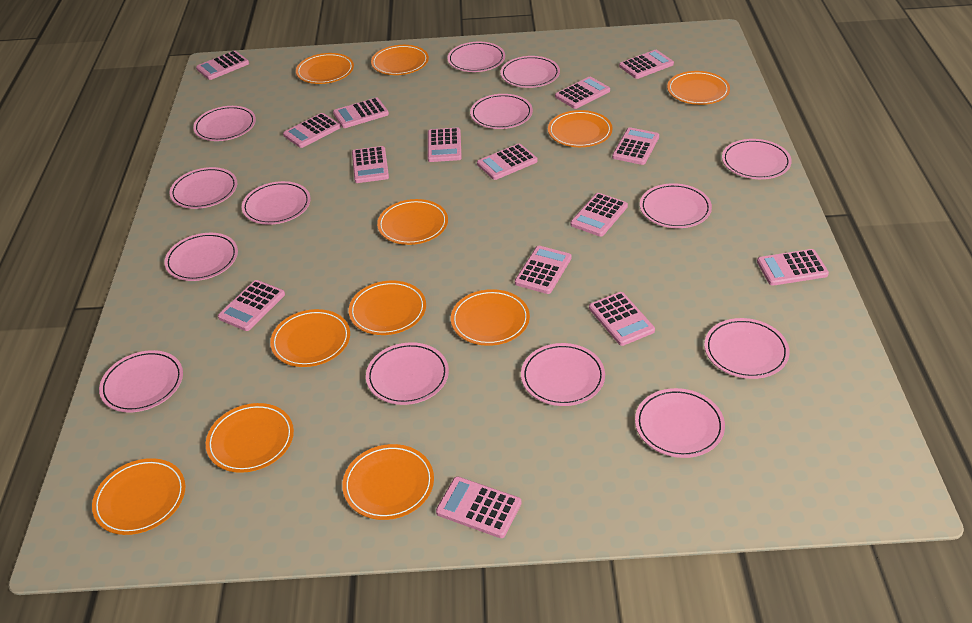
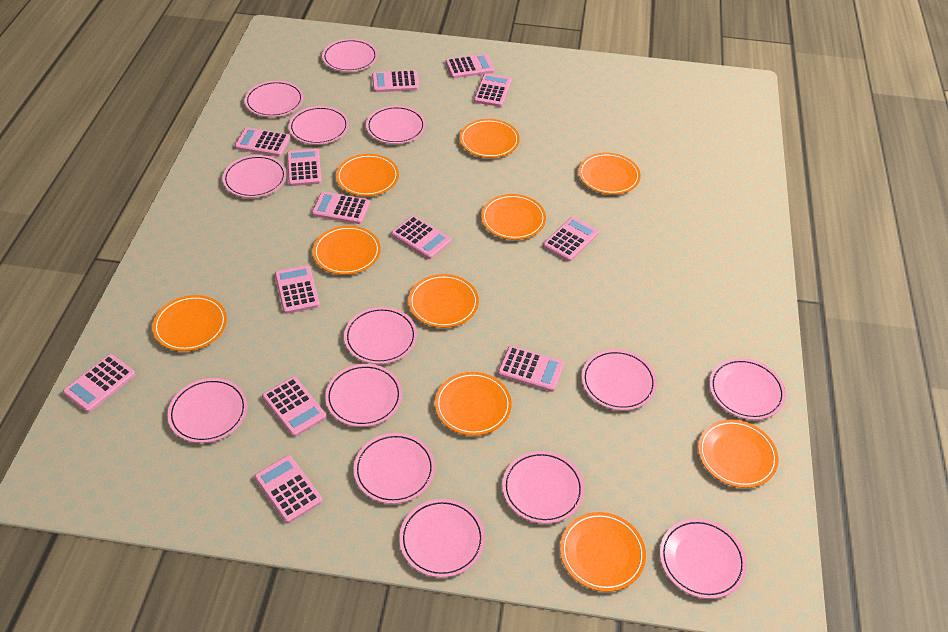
orange plate: 11 -> 10
pink calculator: 15 -> 13

